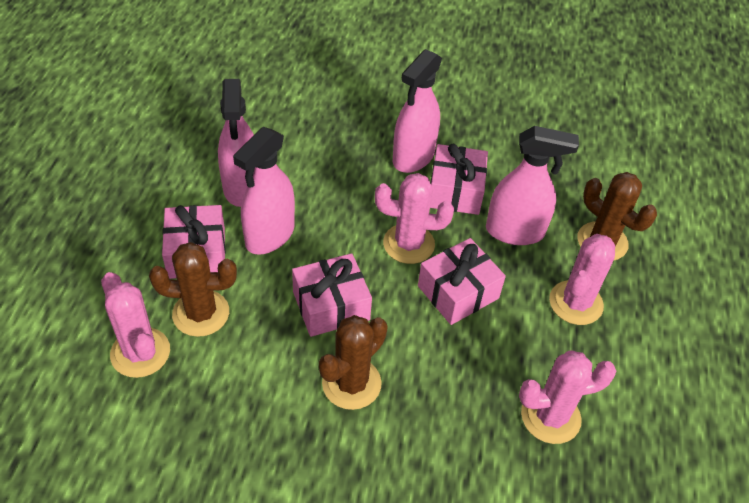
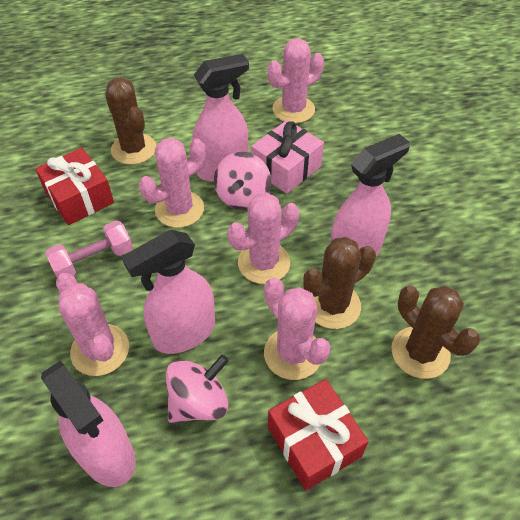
pink cactus: 4 -> 5
pink dumbbell: 0 -> 1
pink gift: 4 -> 1
pink spinning top: 0 -> 2
red gift: 0 -> 2

